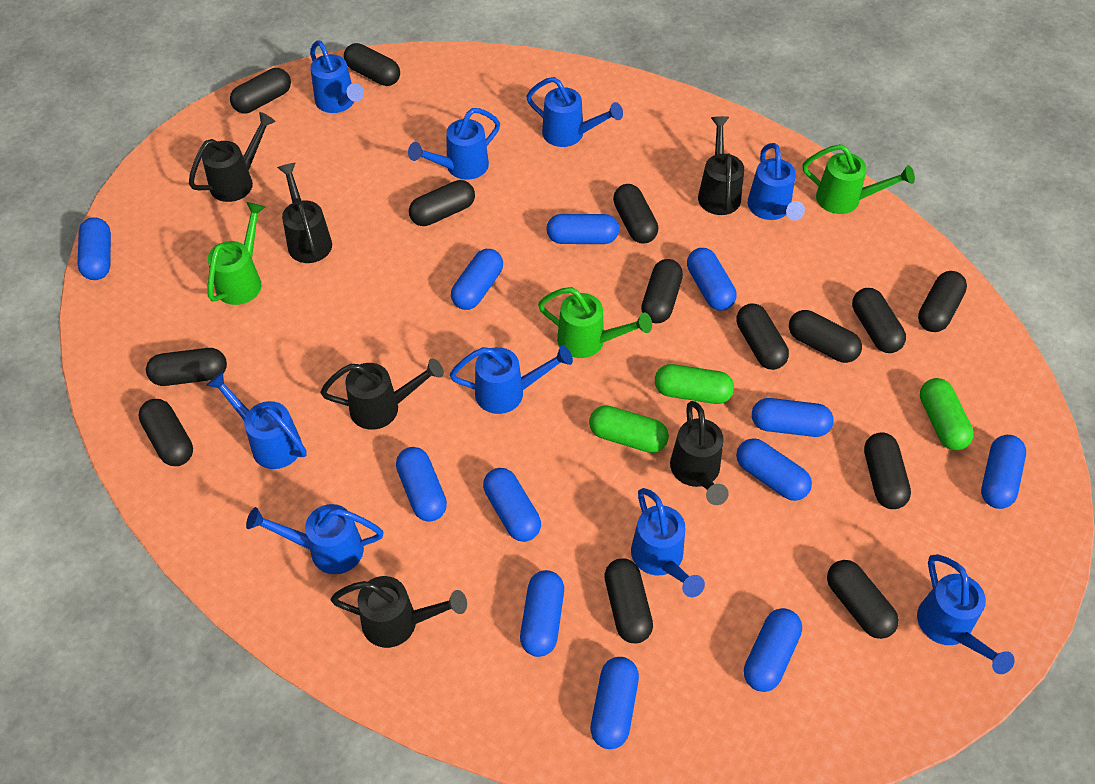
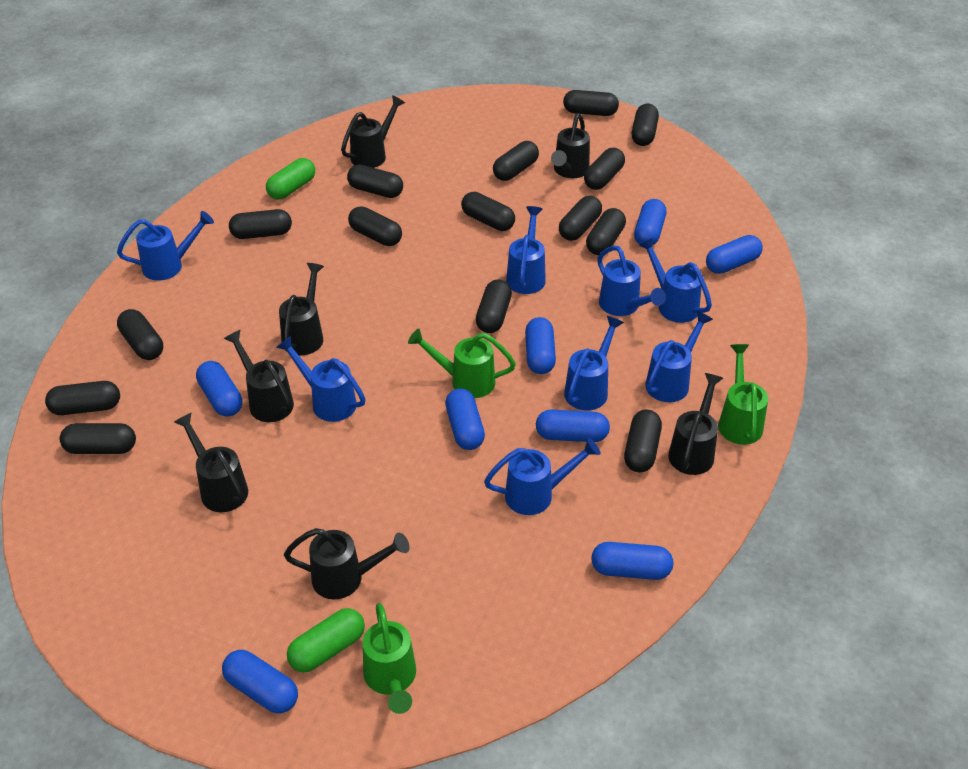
black capsule: 14 -> 15
black watering can: 6 -> 7
blue capsule: 12 -> 8
blue watering can: 9 -> 8
green capsule: 3 -> 2

